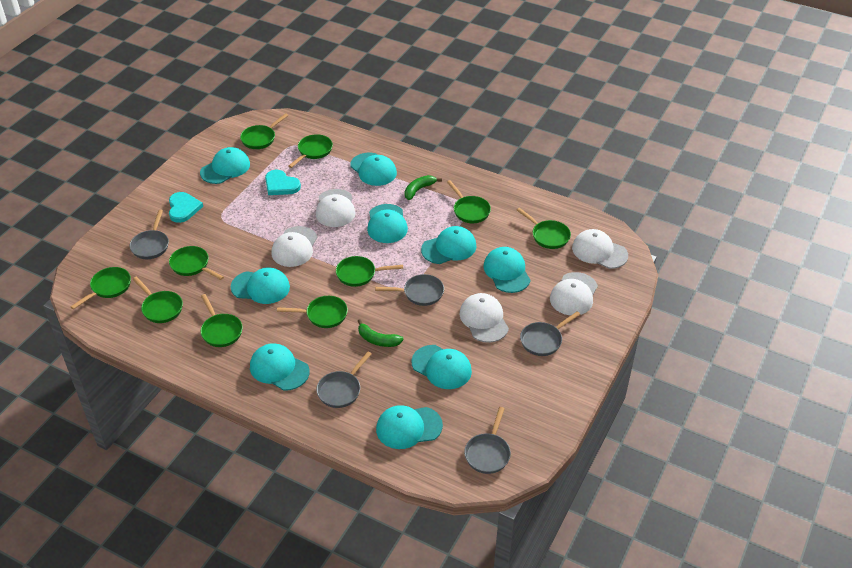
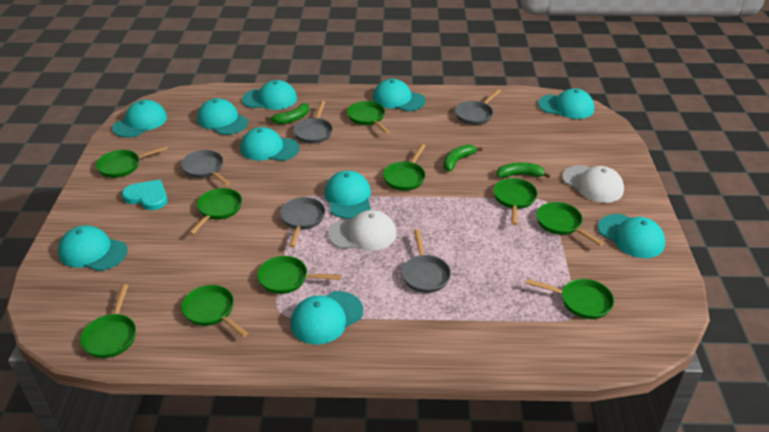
green banana: 2 -> 3
turquoise cap: 9 -> 10
turquoise heart: 2 -> 1
white cap: 5 -> 2

